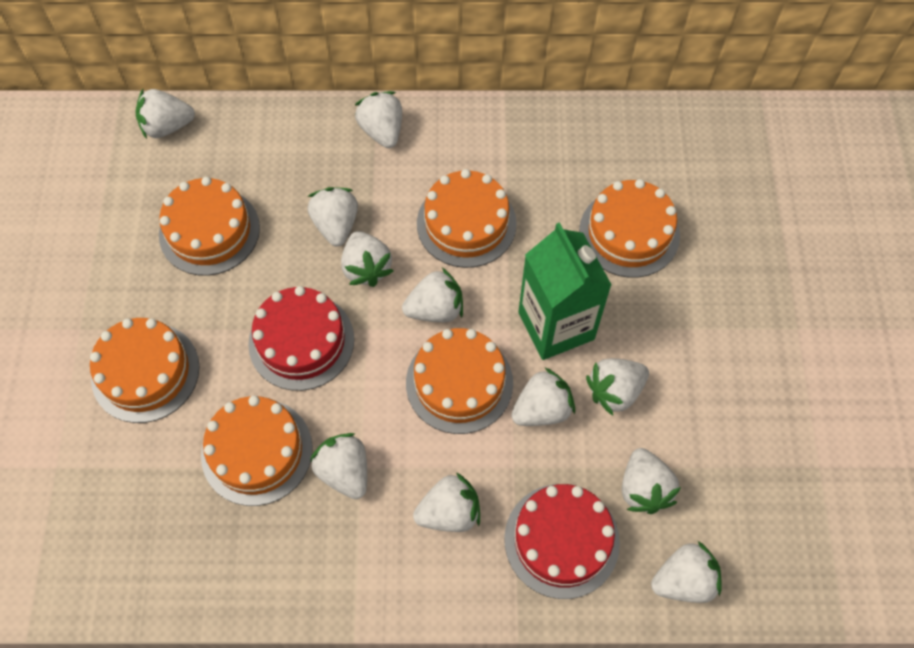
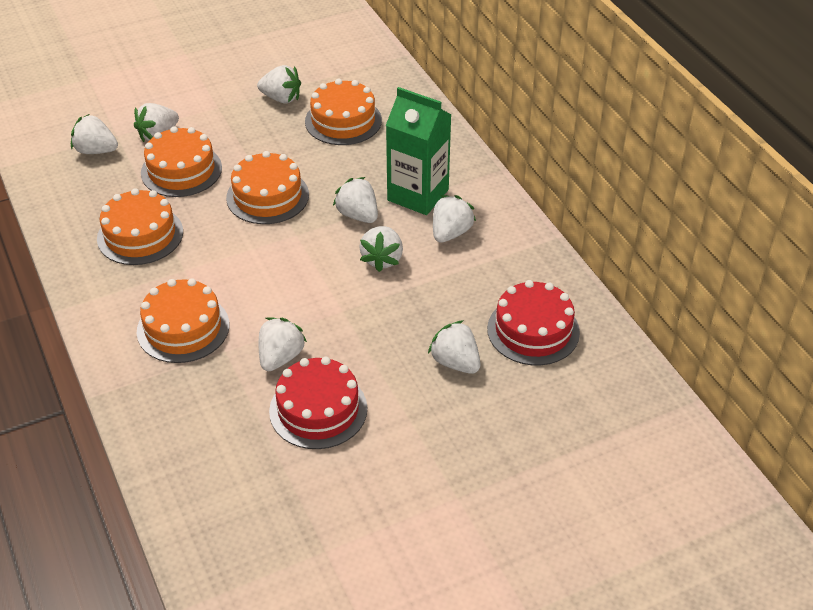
orange cake: 6 -> 5
white strawberry: 11 -> 8

